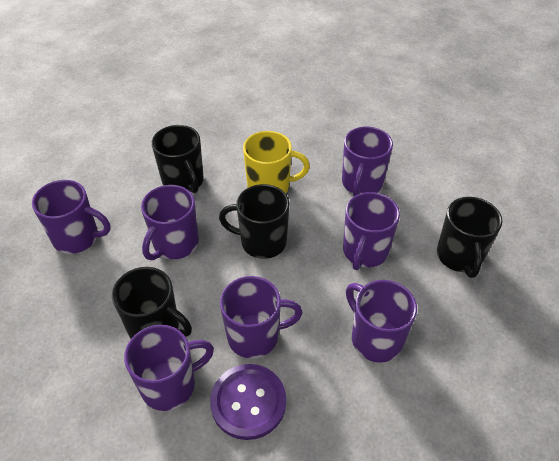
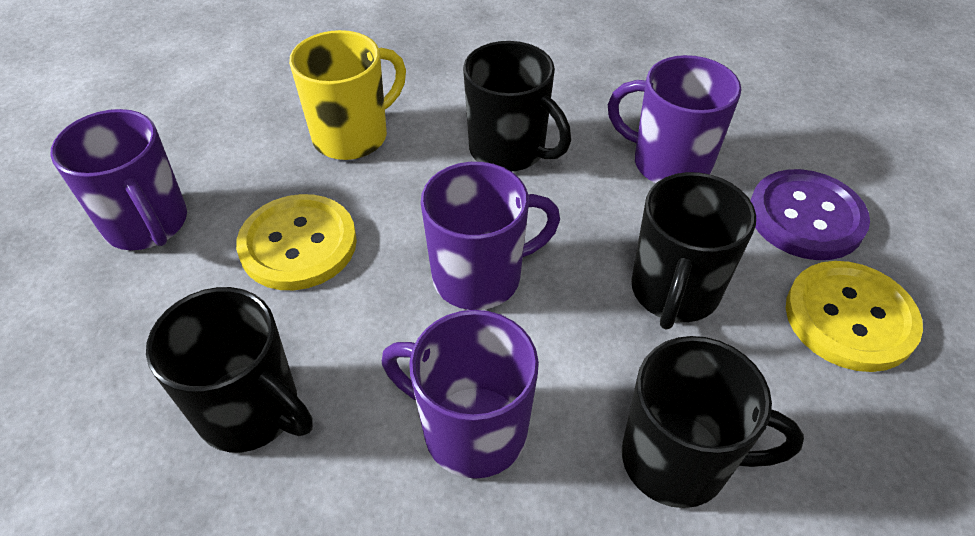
purple mug: 7 -> 4
yellow button: 0 -> 2

